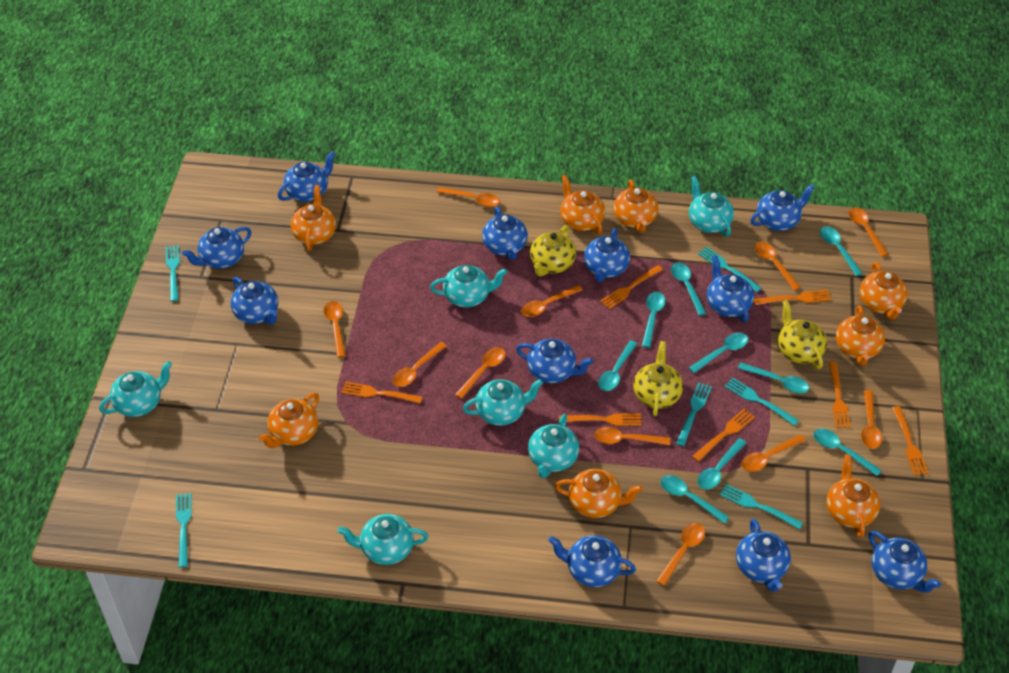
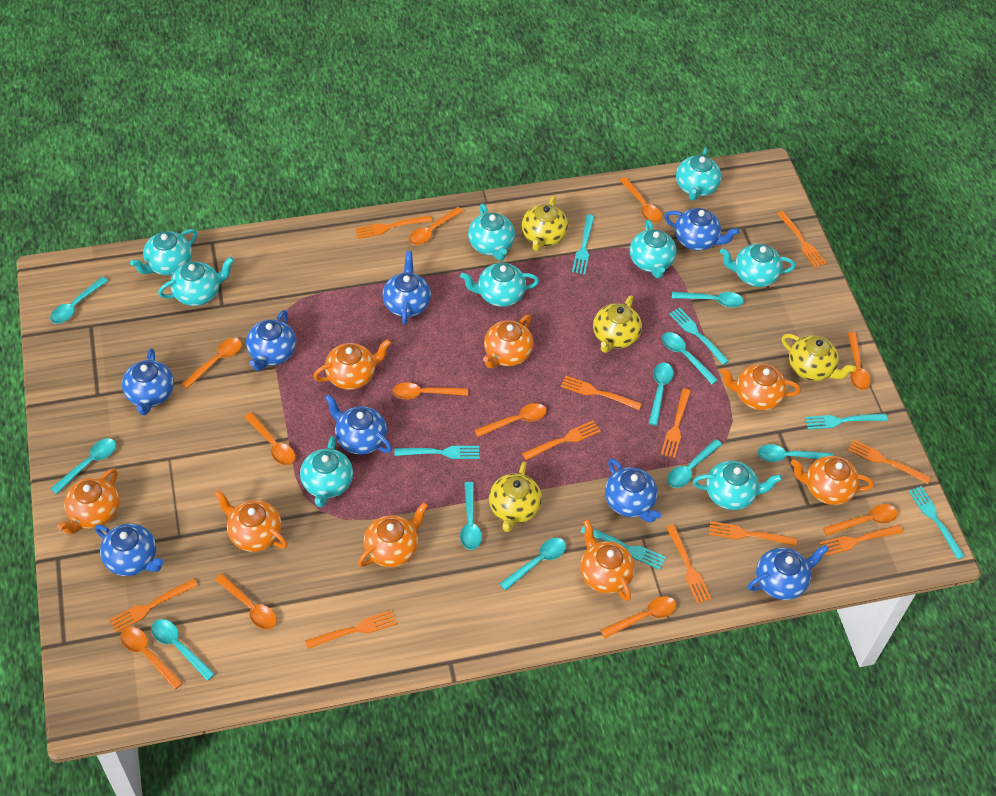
blue teapot: 11 -> 8
orange fork: 7 -> 11
turquoise spoon: 9 -> 10
turquoise teapot: 6 -> 9
yellow teapot: 3 -> 4

